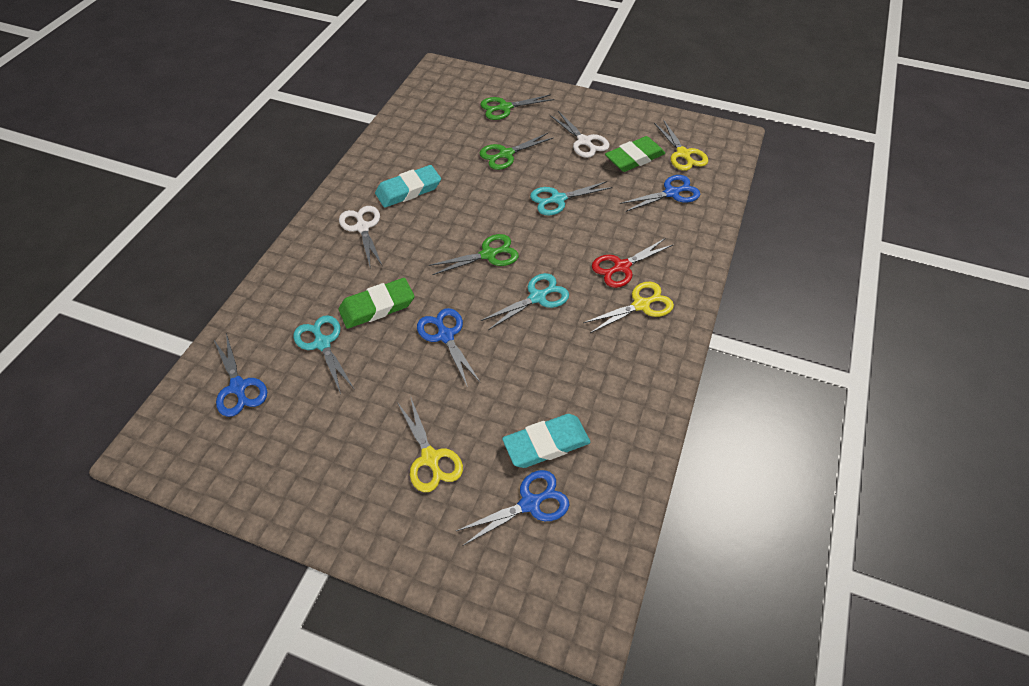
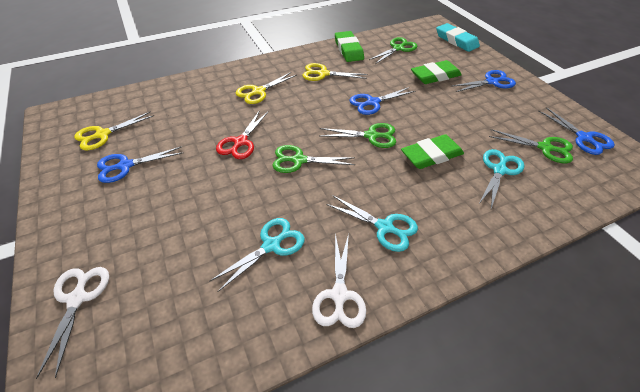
green eraser: 2 -> 3
green scissors: 3 -> 4
turquoise eraser: 2 -> 1

